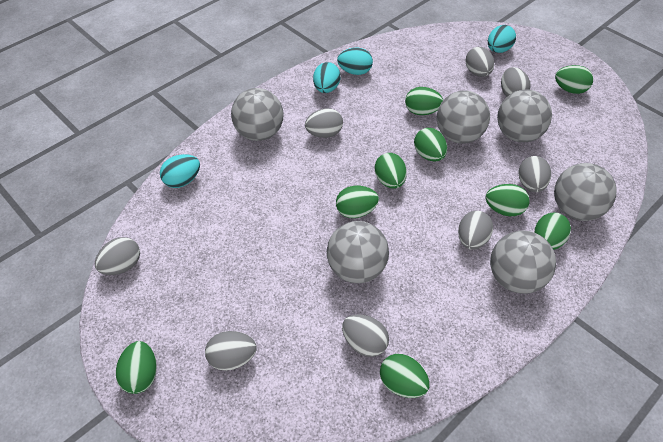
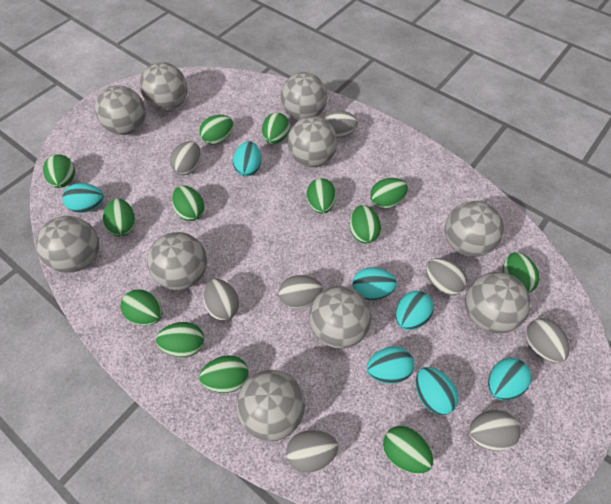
green egg: 9 -> 13
grey ball: 6 -> 10
turquoise egg: 4 -> 7

